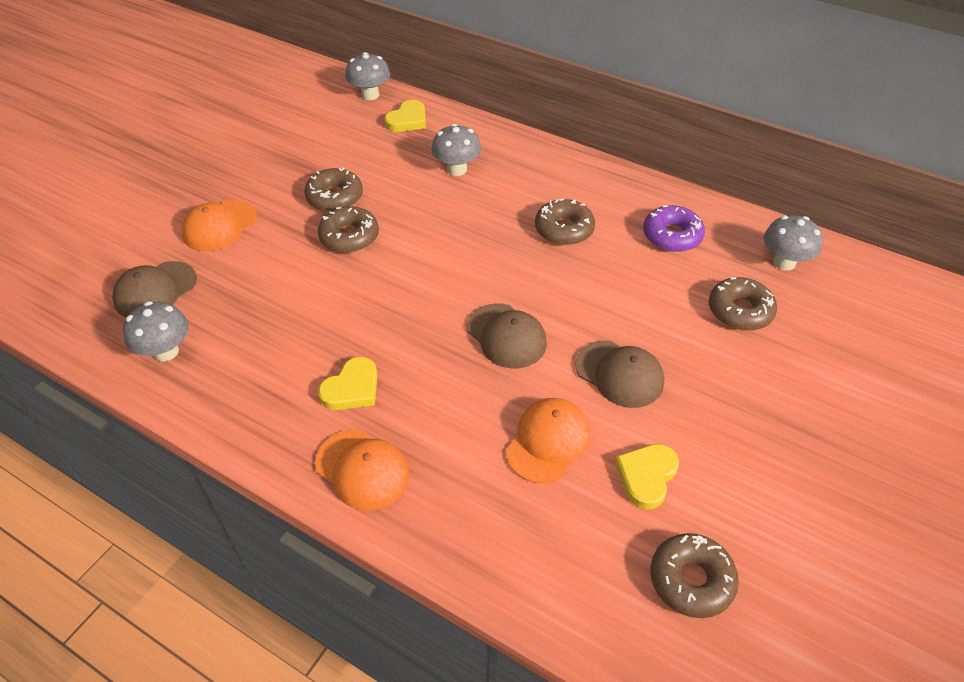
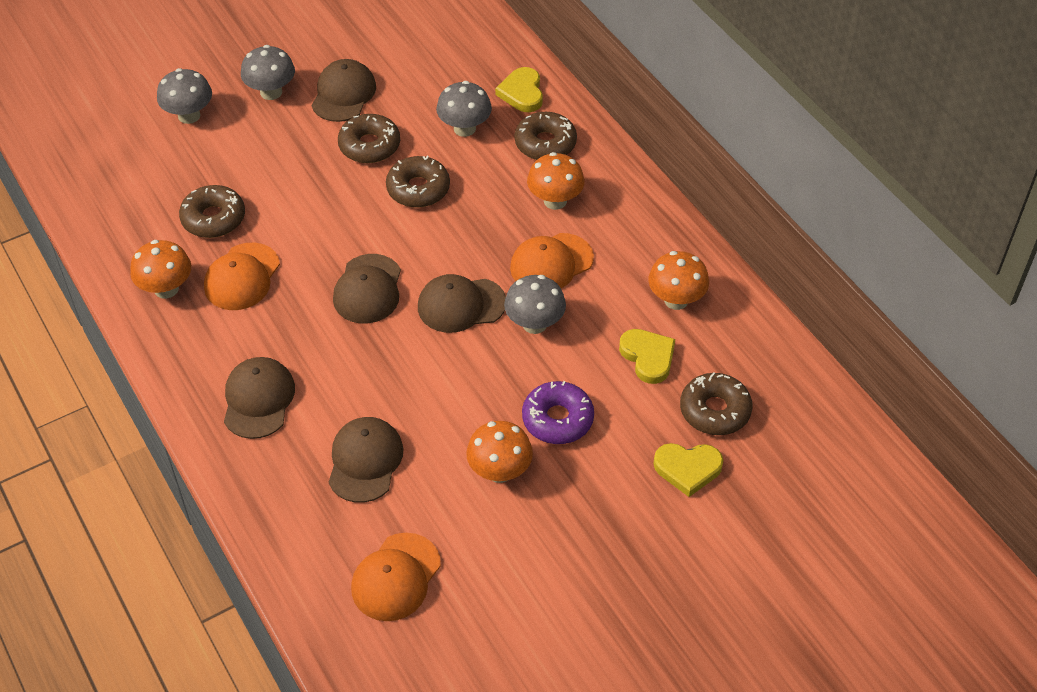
brown cap: 3 -> 5
orange mushroom: 0 -> 4

